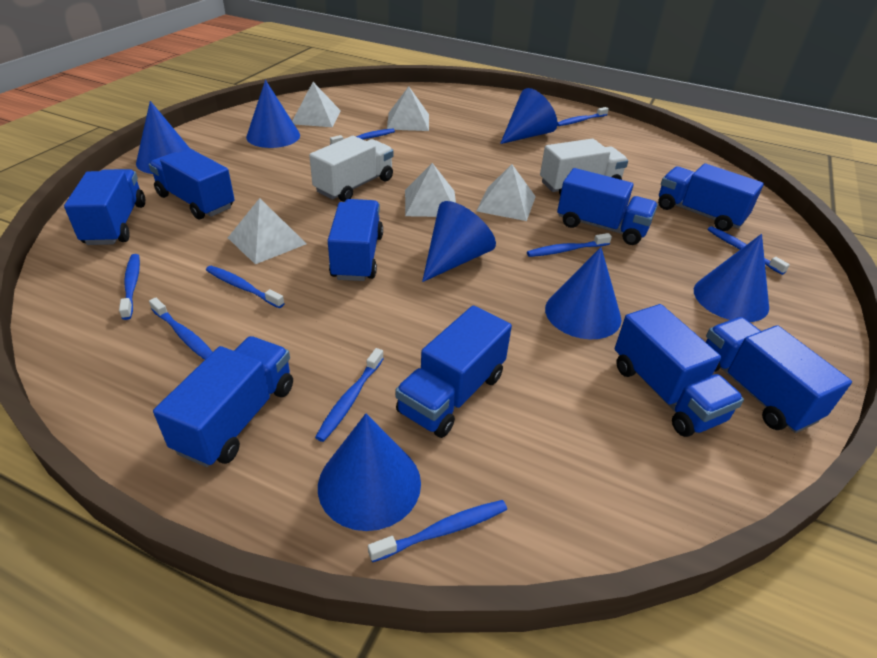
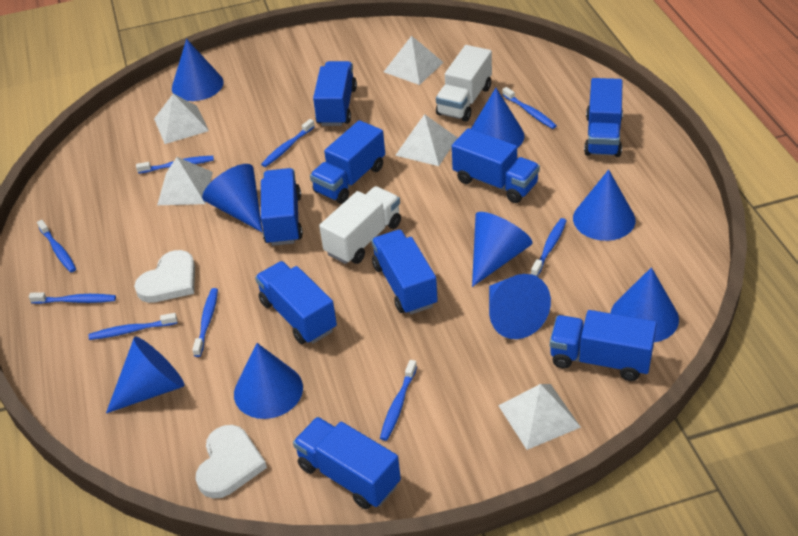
blue cone: 7 -> 9
white heart: 0 -> 2

